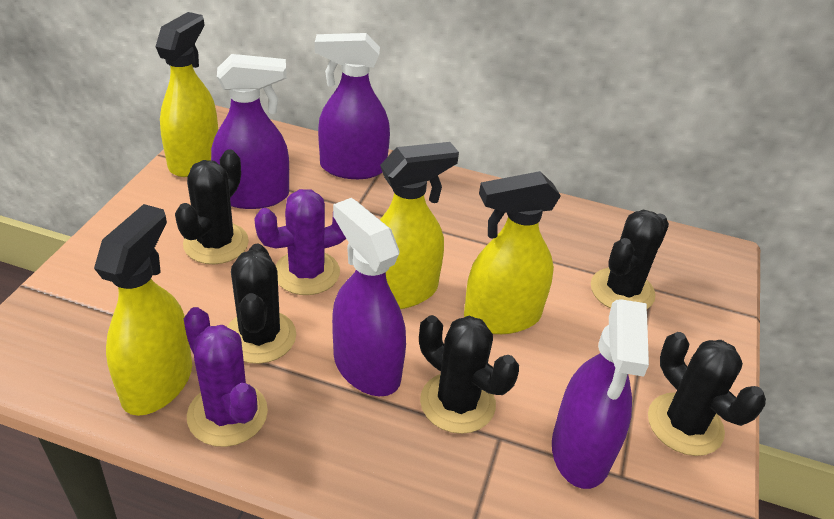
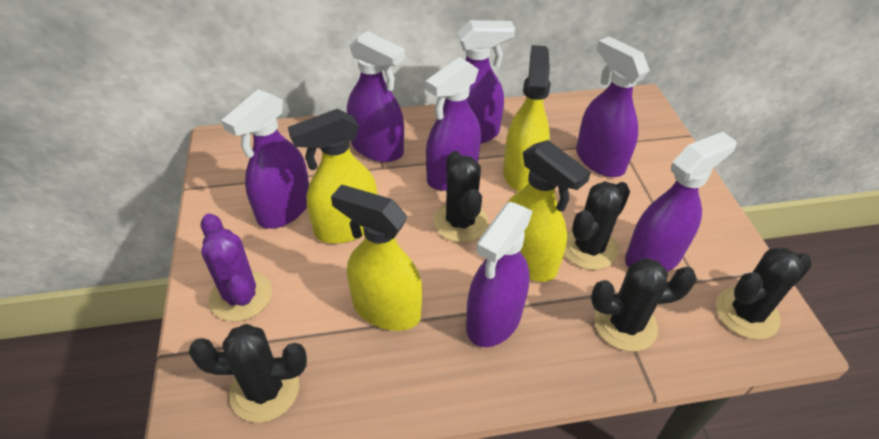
purple cactus: 2 -> 1
purple spray bottle: 4 -> 7

